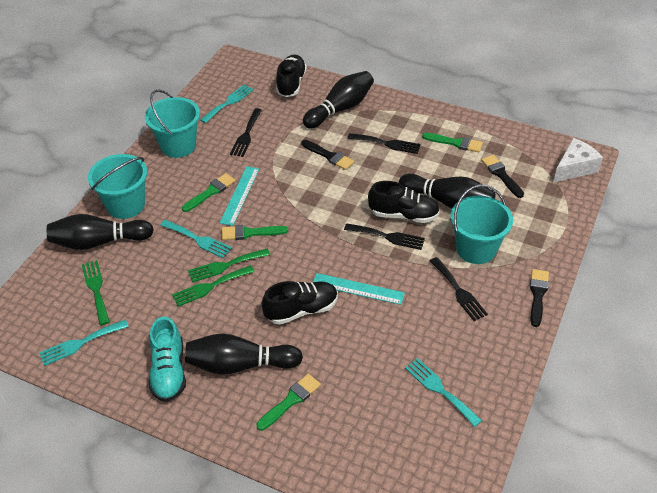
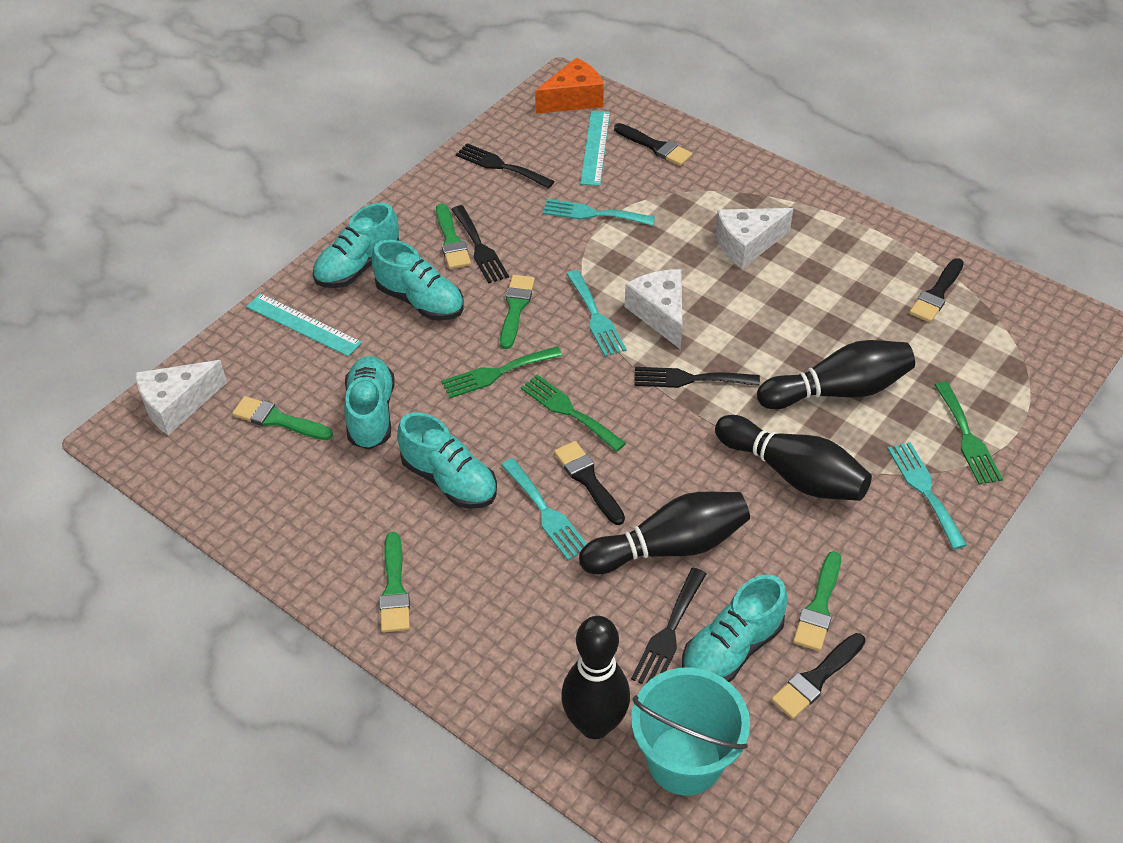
black brush: 3 -> 4
black shoe: 3 -> 0
green brush: 4 -> 5
orange cheese: 0 -> 1
turquoise bucket: 3 -> 1
turquoise shoe: 1 -> 5
white cheese: 1 -> 3

